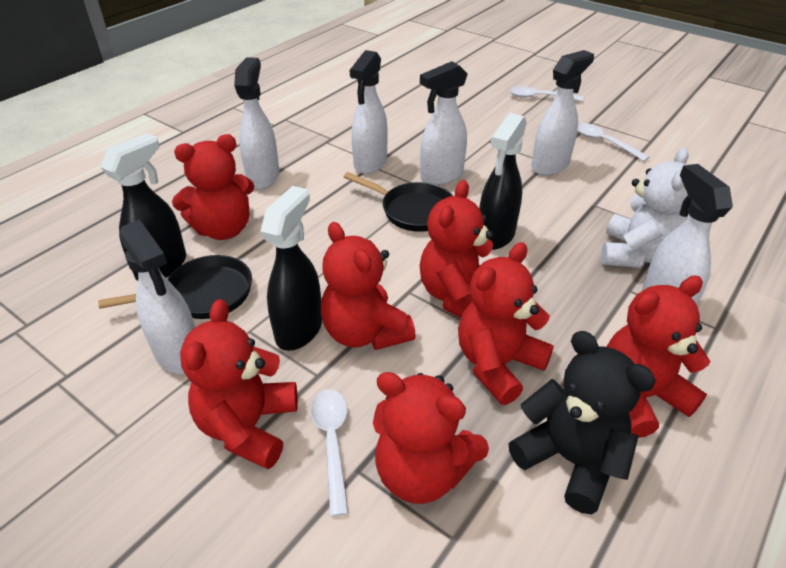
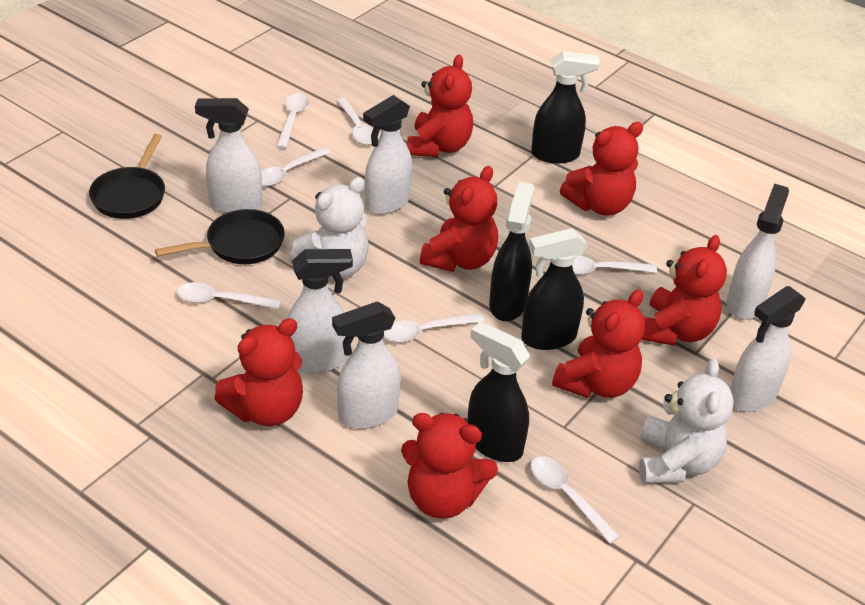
black spray bottle: 3 -> 4
black teddy bear: 1 -> 0
white spoon: 3 -> 7
white teddy bear: 1 -> 2

